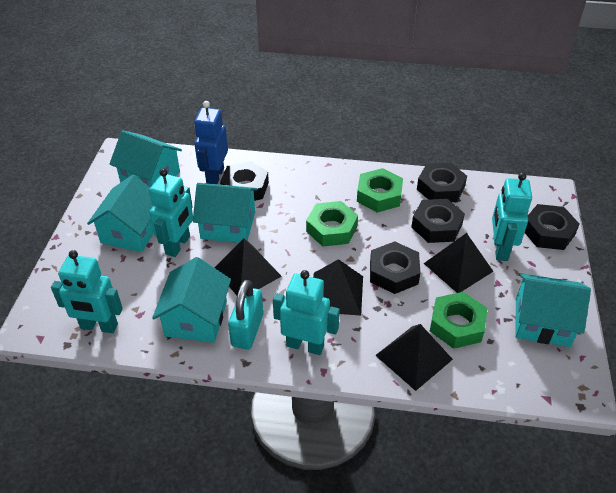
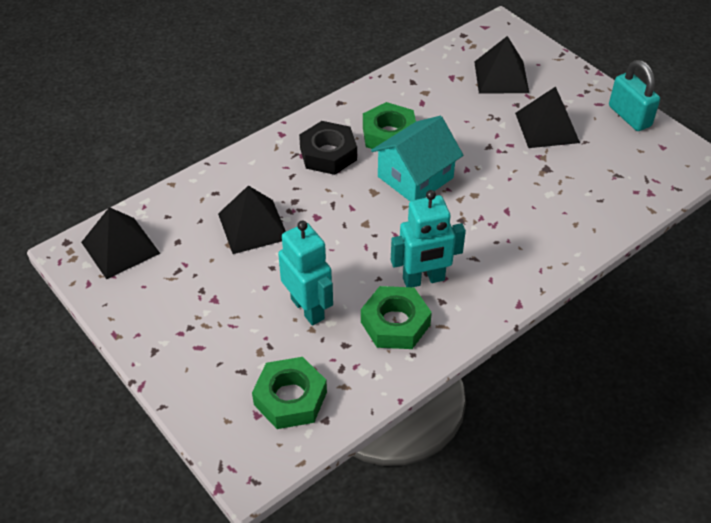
black nut: 5 -> 1
blue robot: 1 -> 0
turquoise house: 5 -> 1
turquoise robot: 4 -> 2

